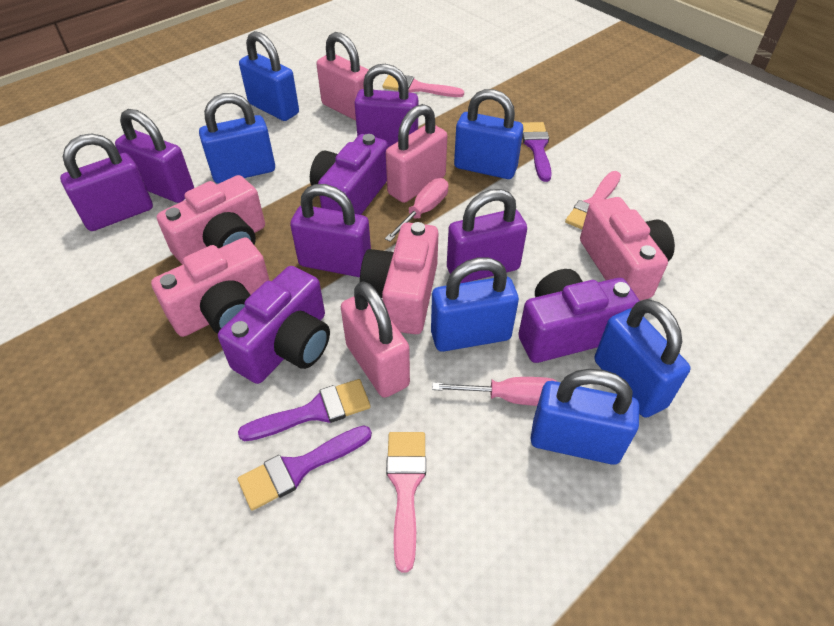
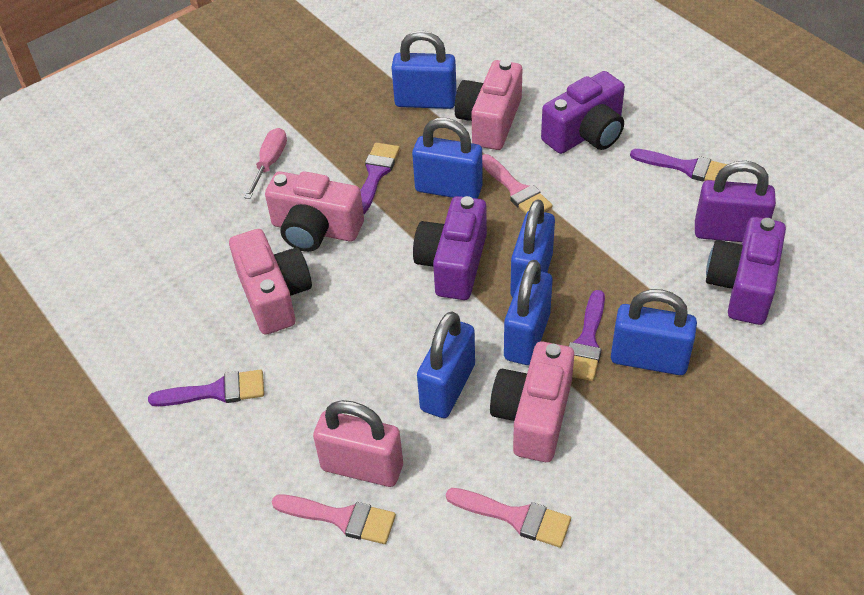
pink padlock: 3 -> 1
pink screwdriver: 2 -> 1
purple brush: 3 -> 4
purple padlock: 5 -> 1

